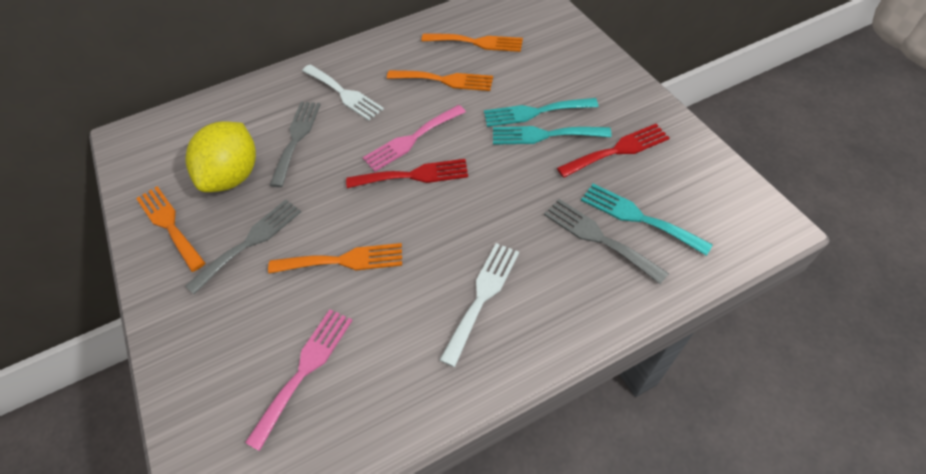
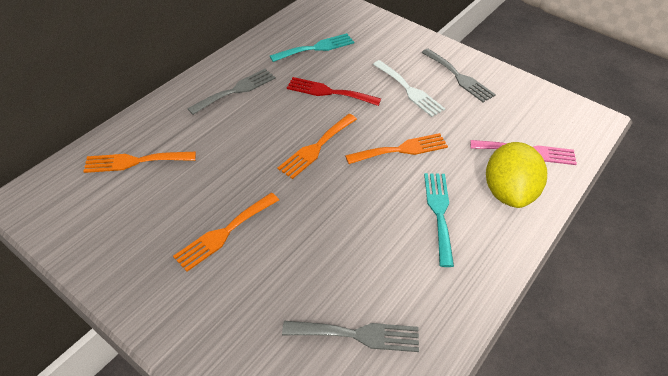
pink fork: 2 -> 1
red fork: 2 -> 1
turquoise fork: 3 -> 2
white fork: 2 -> 1

